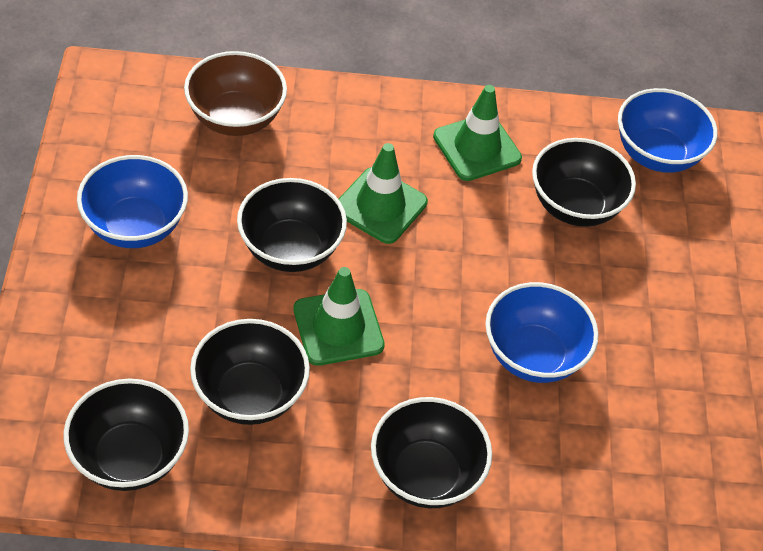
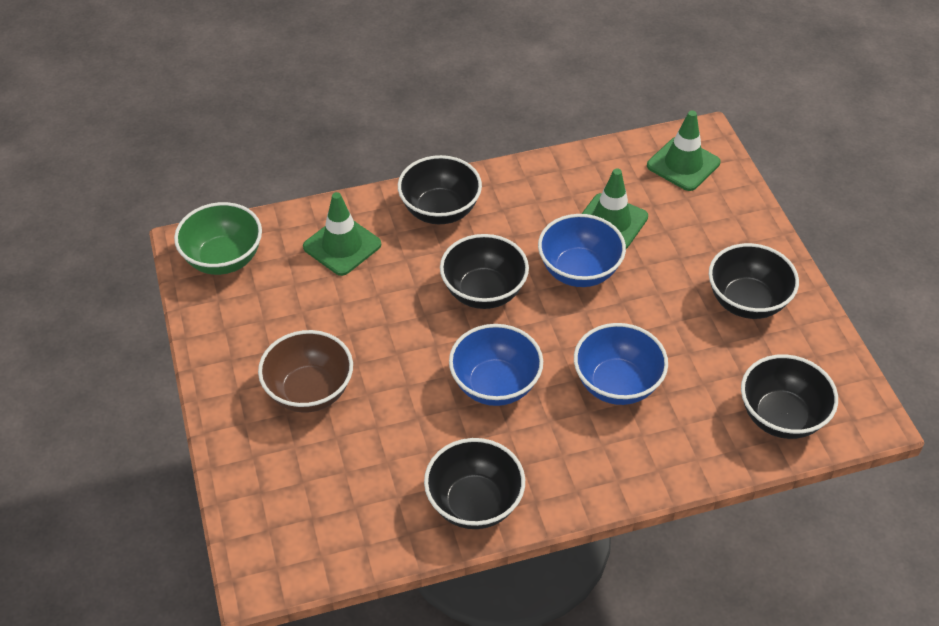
green bowl: 0 -> 1

